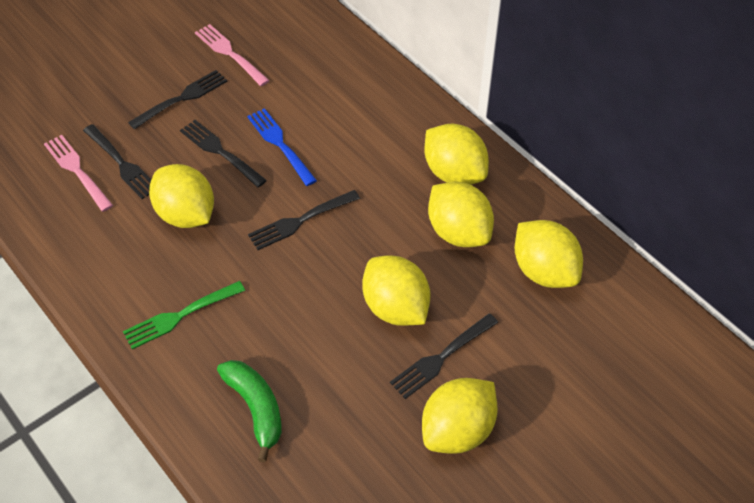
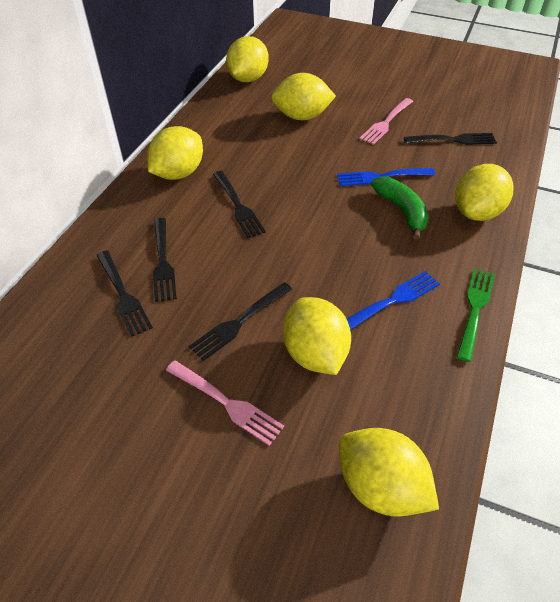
blue fork: 1 -> 2

